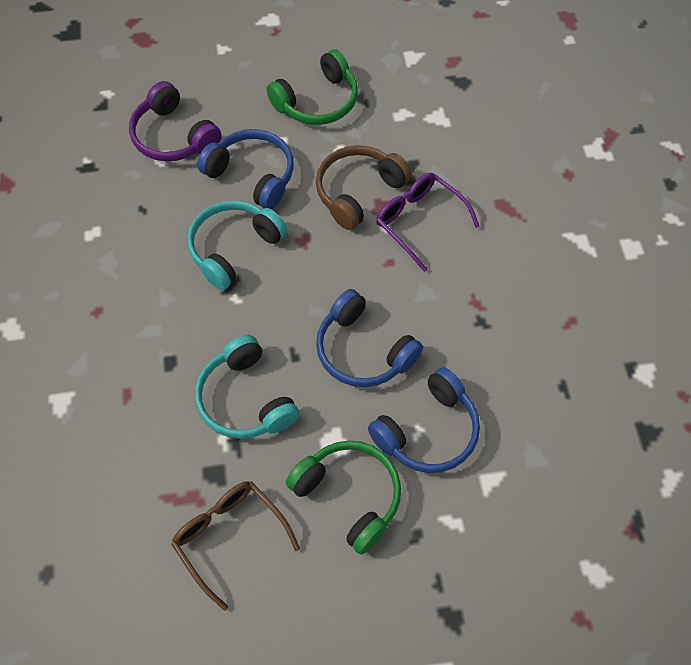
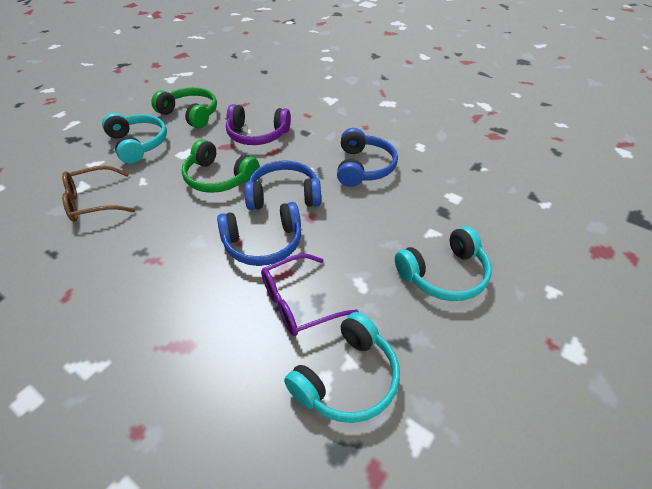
brown headphones: 1 -> 0
turquoise headphones: 2 -> 3

